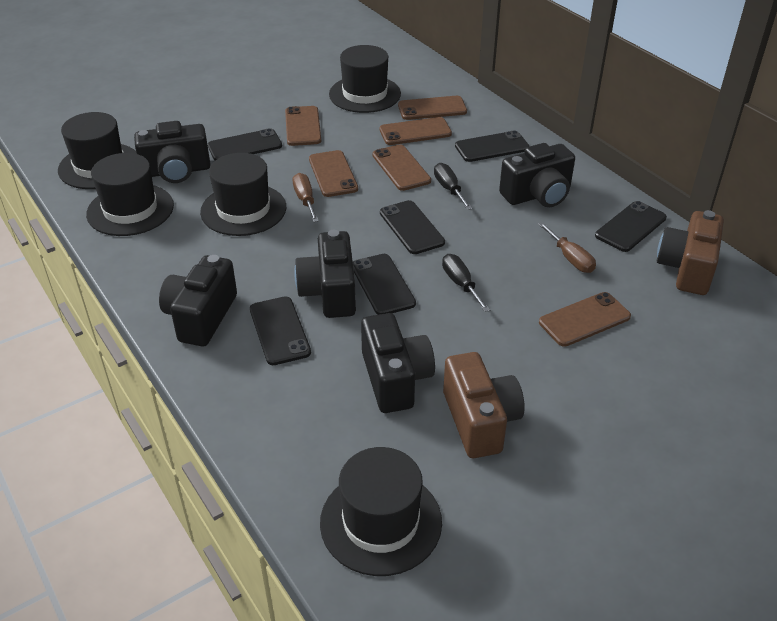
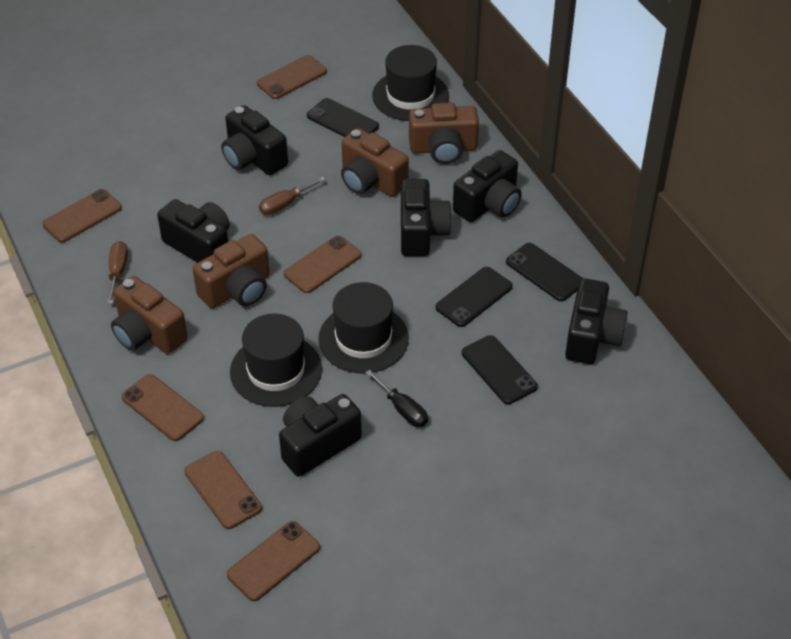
black camera: 5 -> 6
black hat: 5 -> 3
black phone: 6 -> 4
black screwdriver: 2 -> 1
brown camera: 2 -> 4

